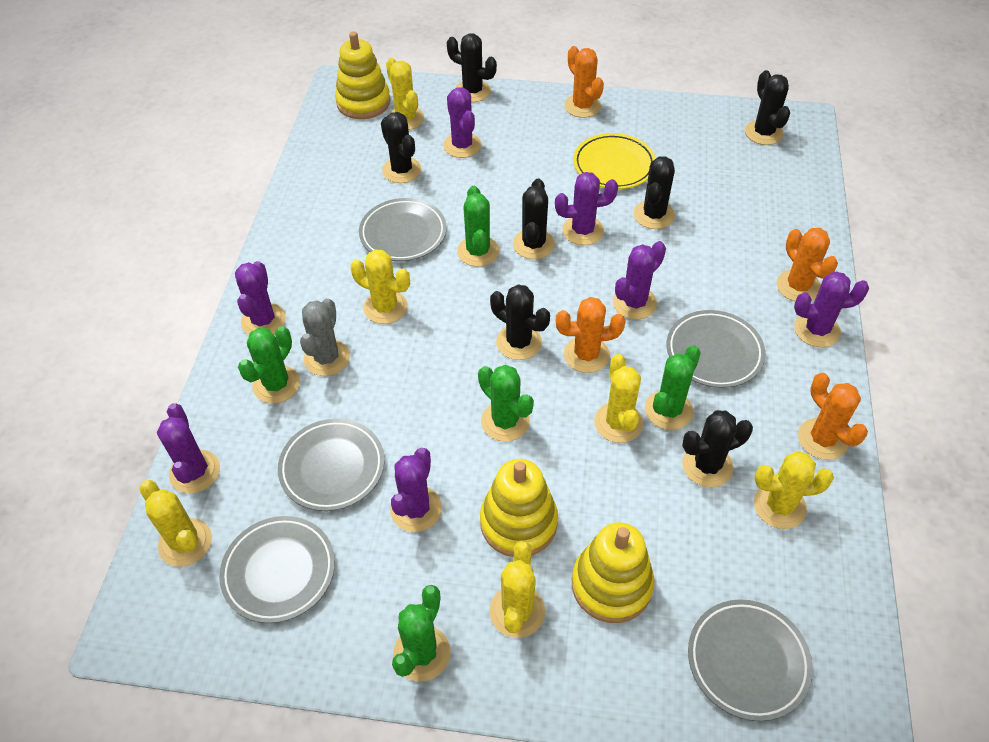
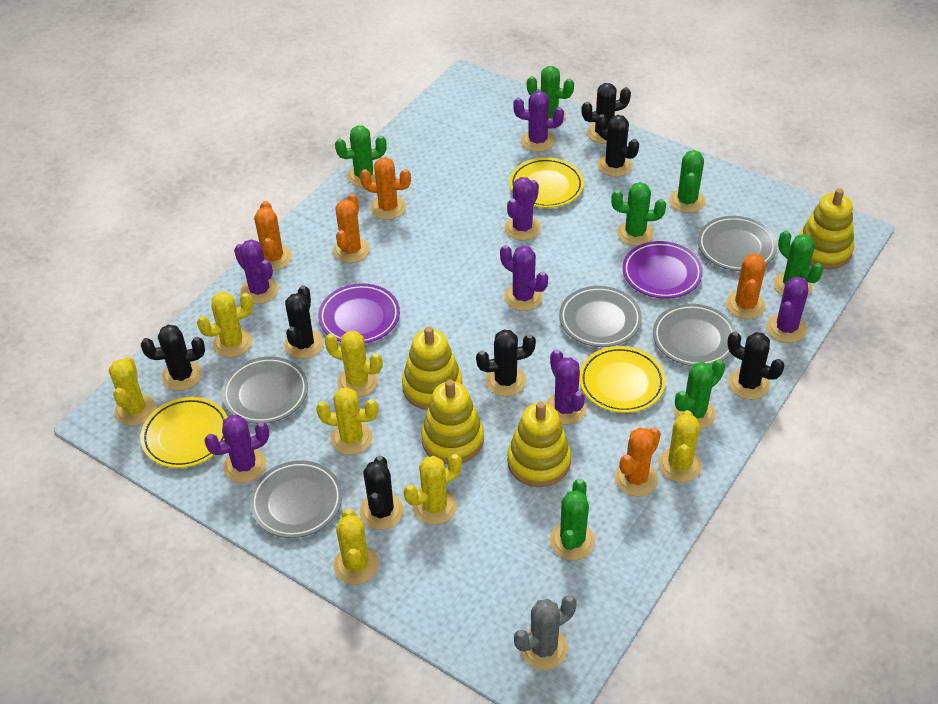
green cactus: 5 -> 7
orange cactus: 4 -> 5
purple plate: 0 -> 2
yellow cactus: 6 -> 7
yellow plate: 1 -> 3
yellow stacking toy: 3 -> 4

